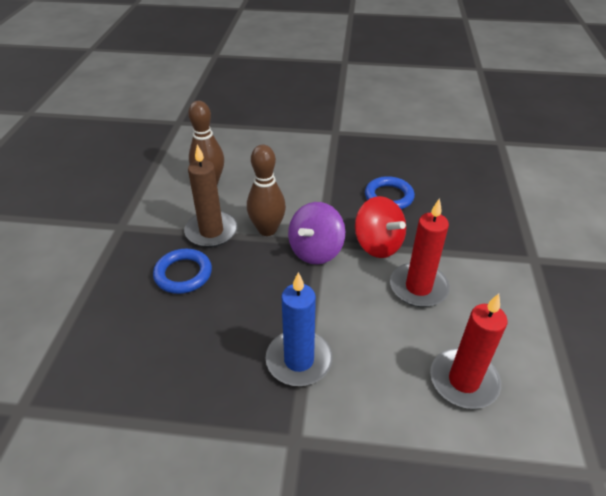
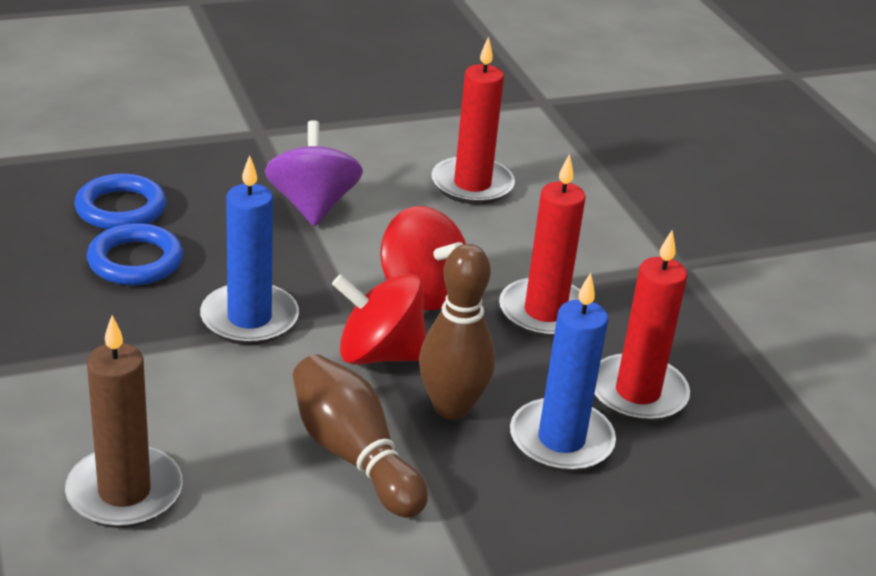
blue candle: 1 -> 2
red candle: 2 -> 3
red spinning top: 1 -> 2

